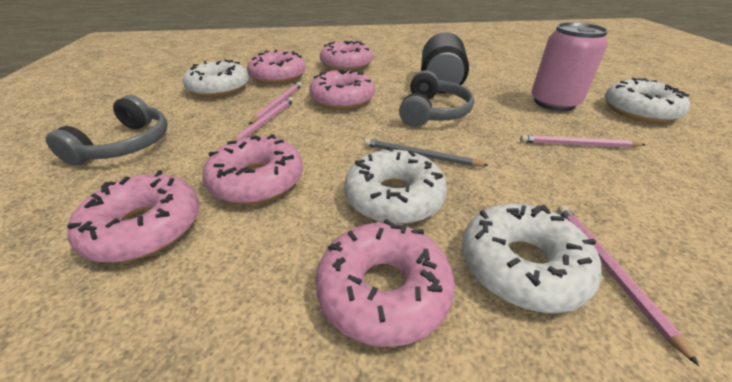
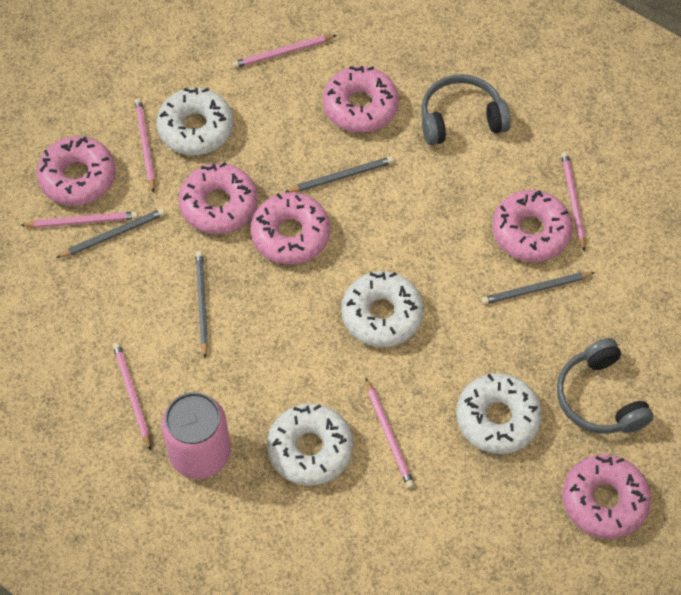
black can: 1 -> 0
grey pencil: 1 -> 4
pink pencil: 4 -> 6

